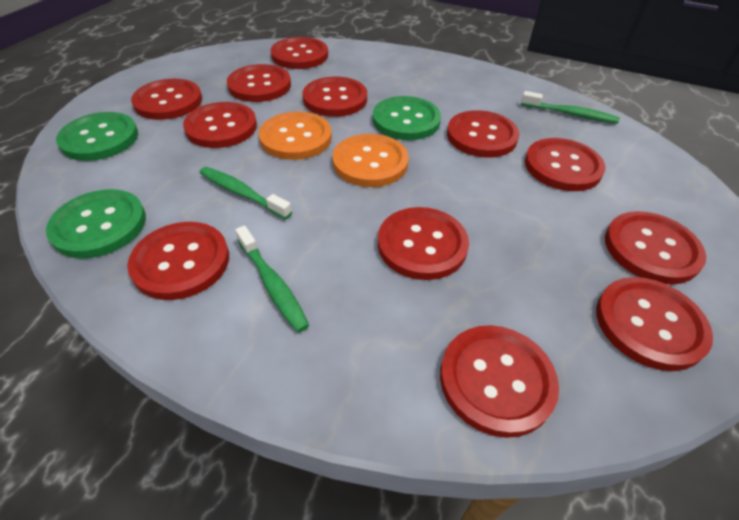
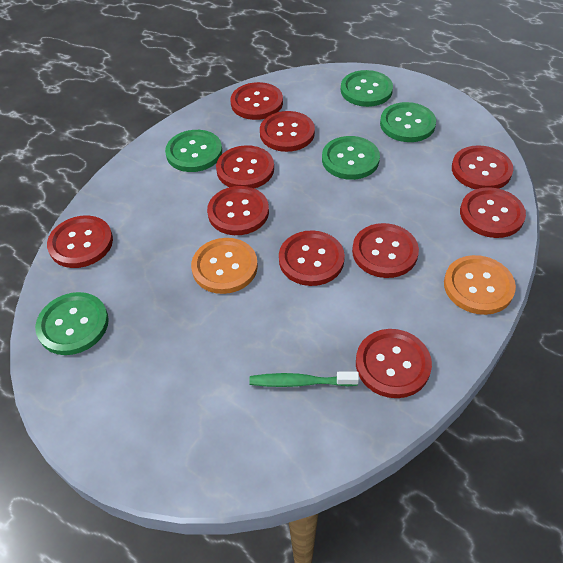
green button: 3 -> 5
green toothbrush: 3 -> 1
red button: 12 -> 10

